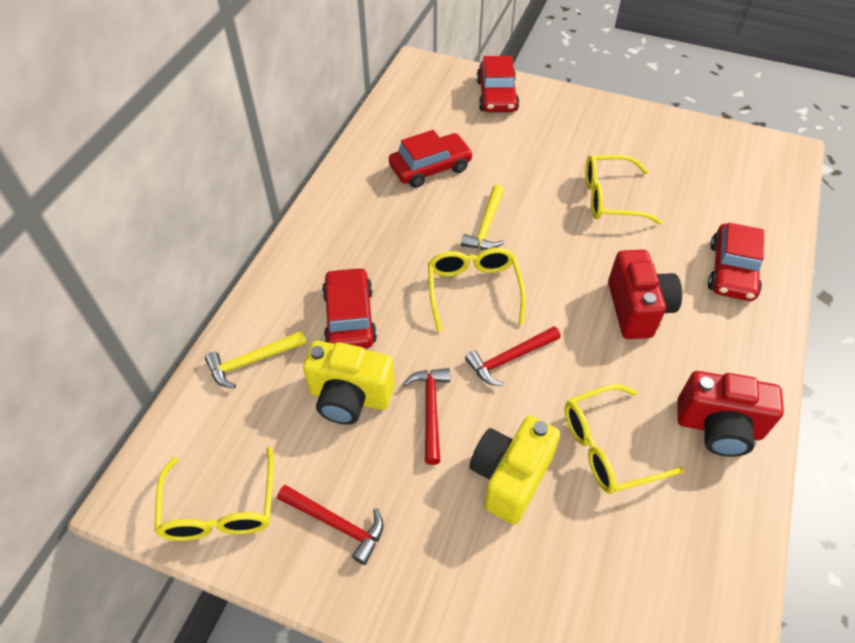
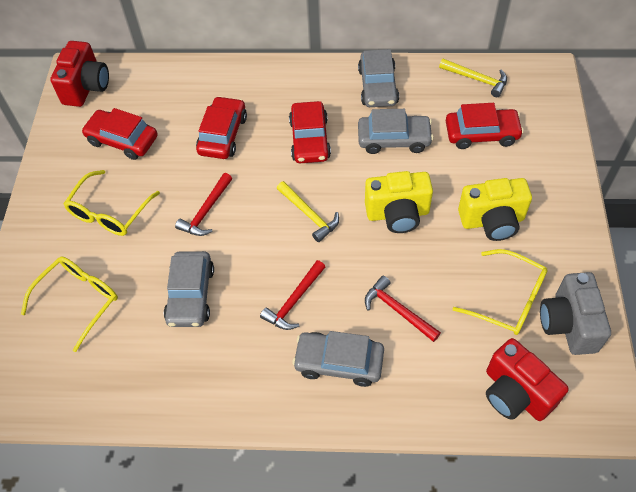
grey camera: 0 -> 1
grey car: 0 -> 4
yellow glasses: 4 -> 3

